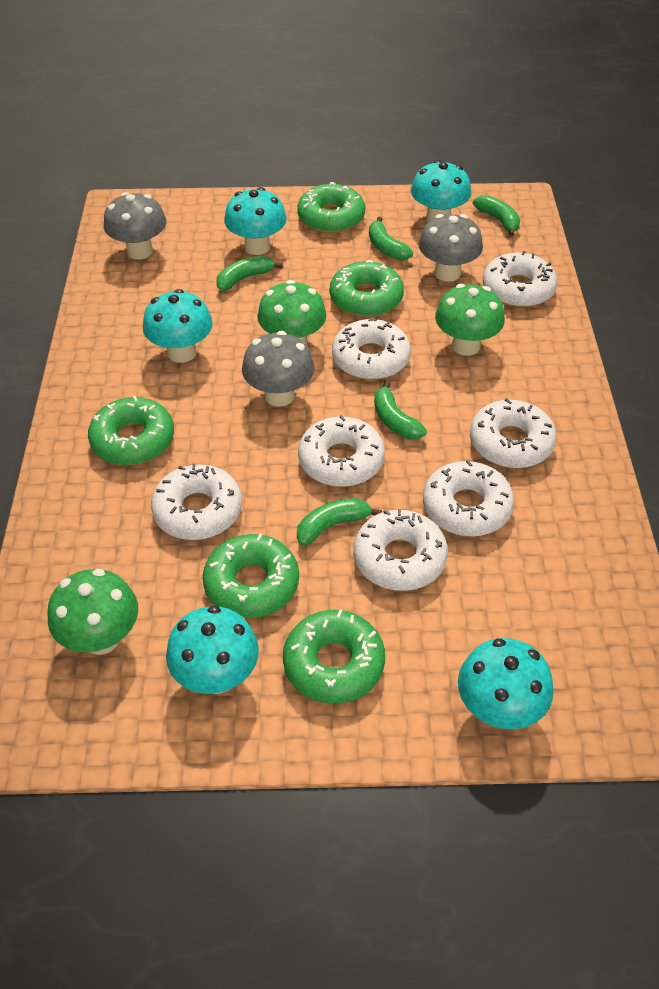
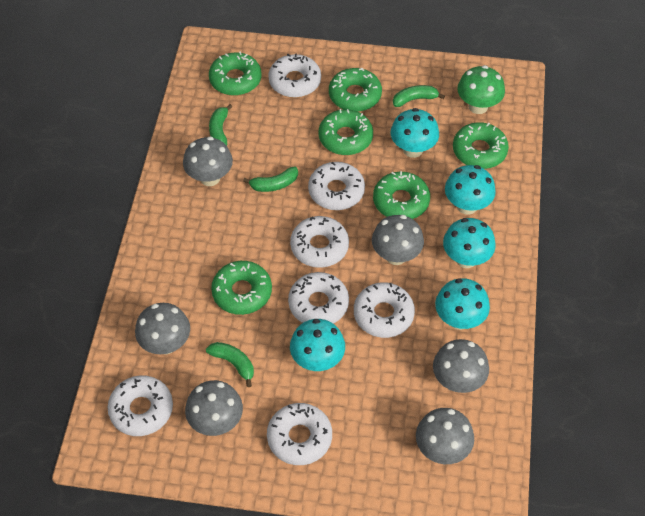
green banana: 5 -> 4
green donut: 5 -> 6
green mushroom: 3 -> 1
grey mushroom: 3 -> 6

